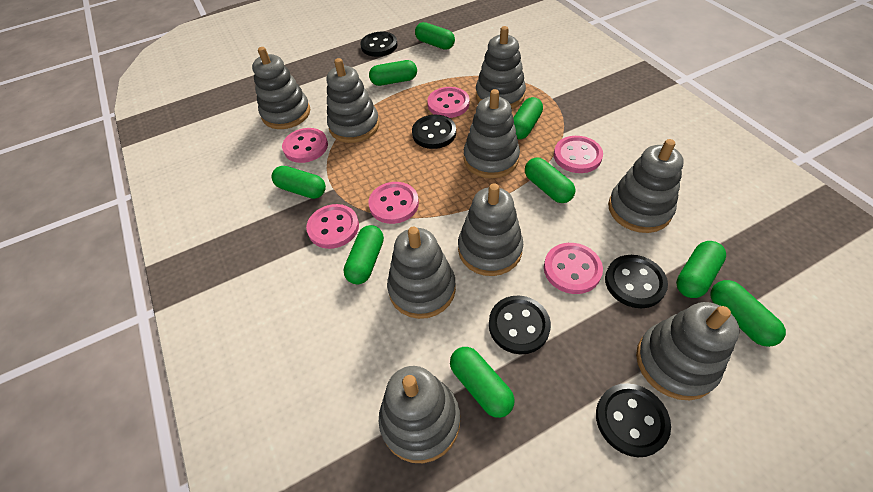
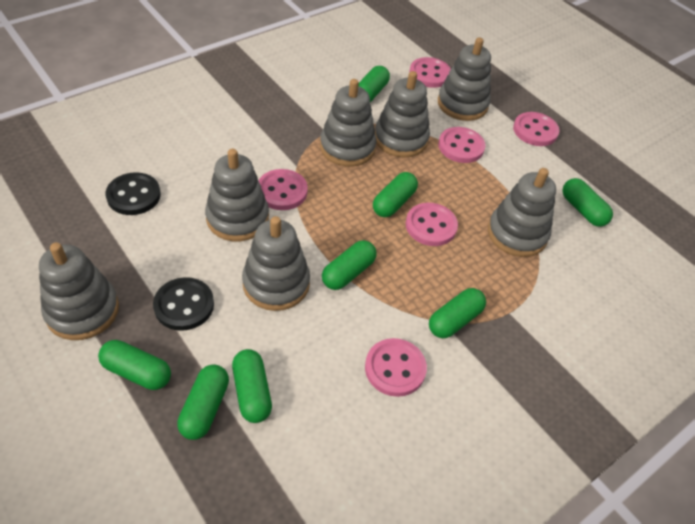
black button: 5 -> 2
green capsule: 9 -> 8
grey stacking toy: 9 -> 7

